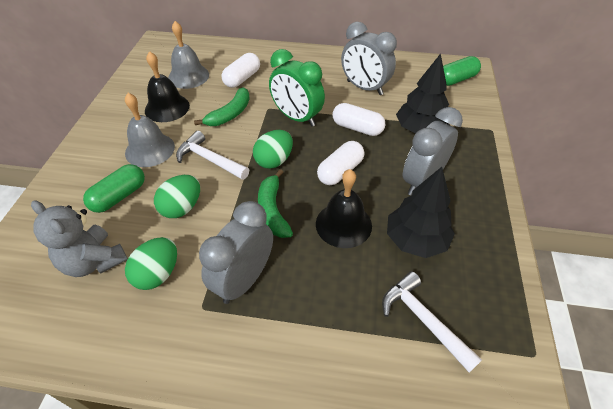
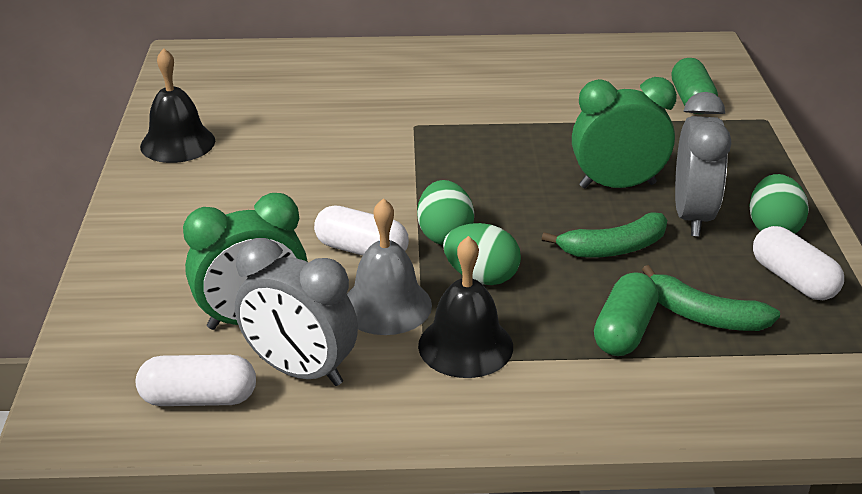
black tree: 2 -> 0
green clock: 1 -> 2
grey bell: 2 -> 1
grey clock: 3 -> 2
grey teddy bear: 1 -> 0
white hammer: 2 -> 0

